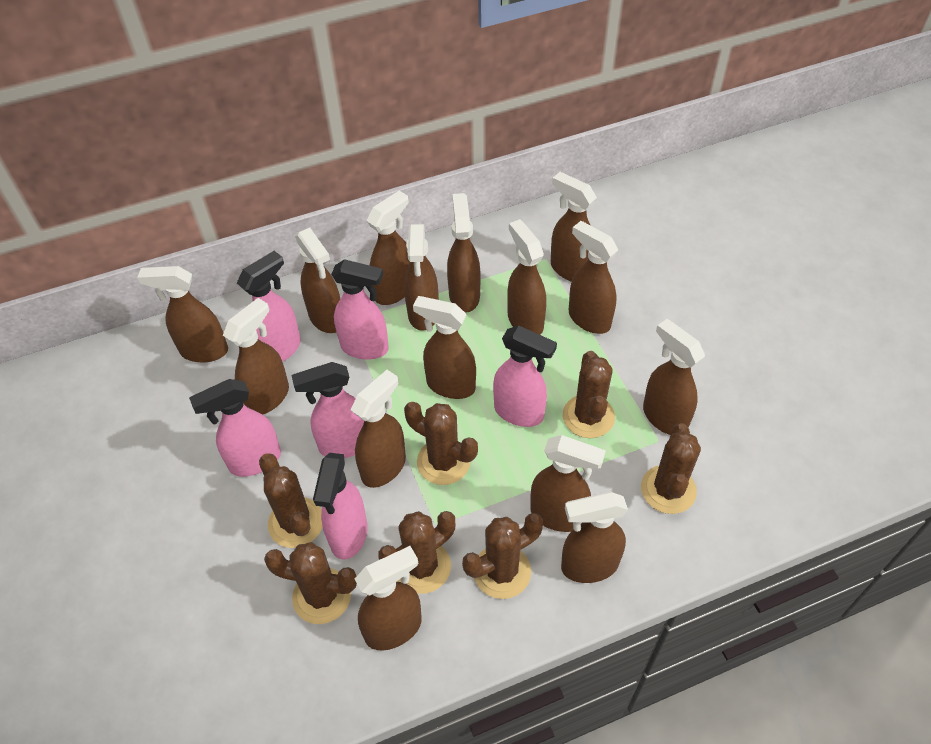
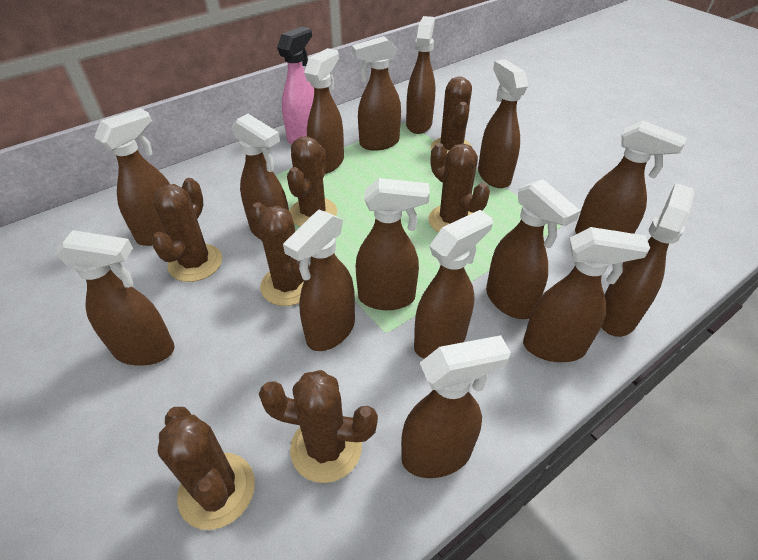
pink spray bottle: 6 -> 1

